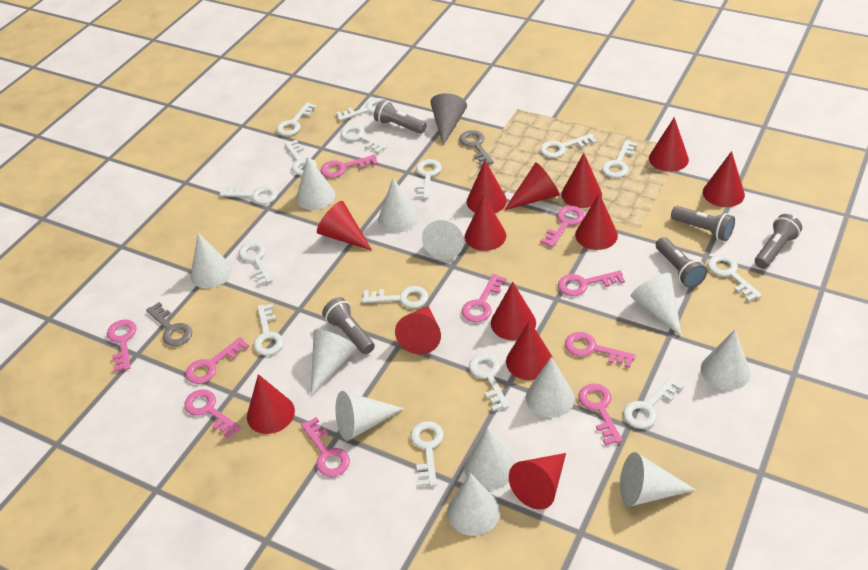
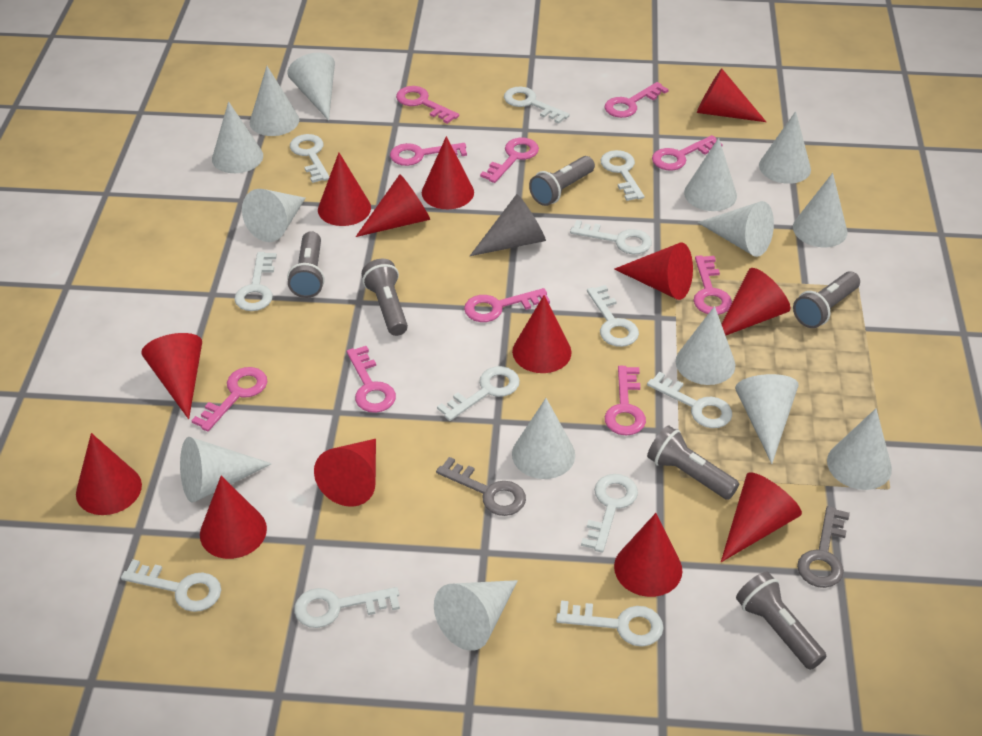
grey flashlight: 5 -> 6
white cone: 12 -> 14
white key: 15 -> 12

